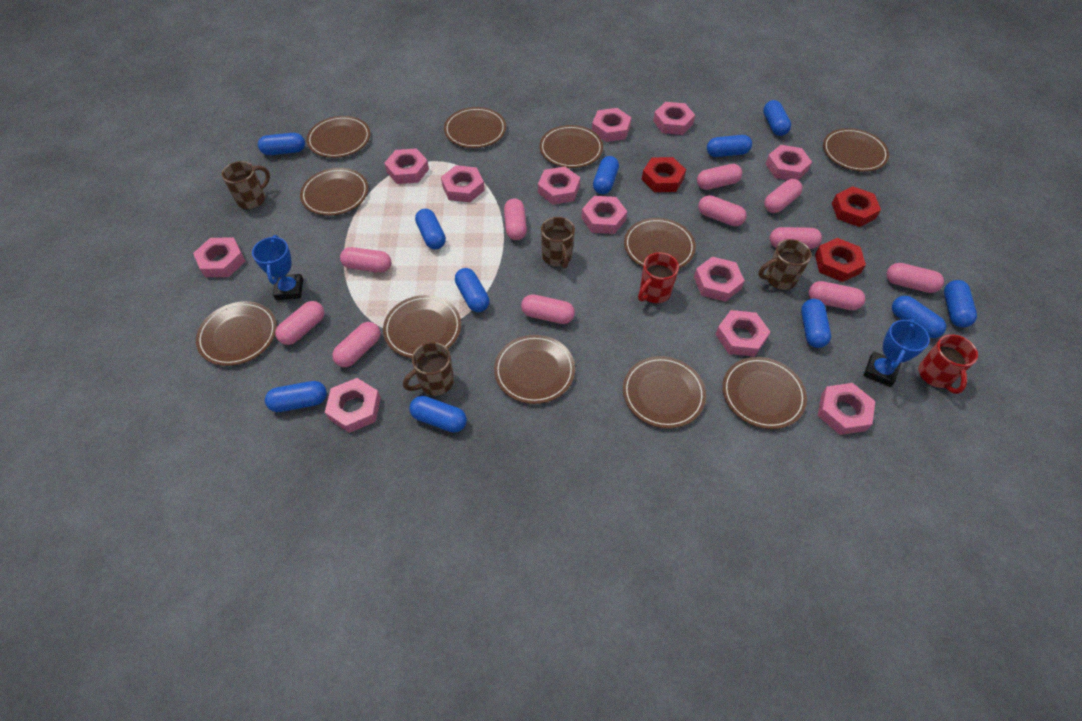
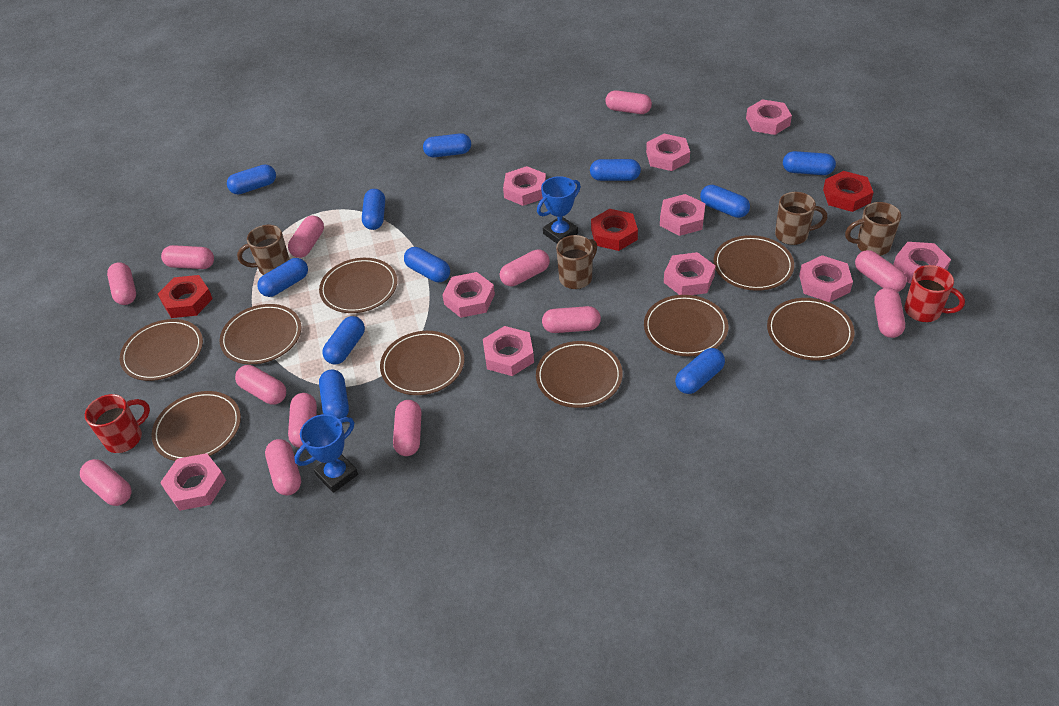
brown plate: 11 -> 9
pink capsule: 11 -> 13
pink nut: 12 -> 10

